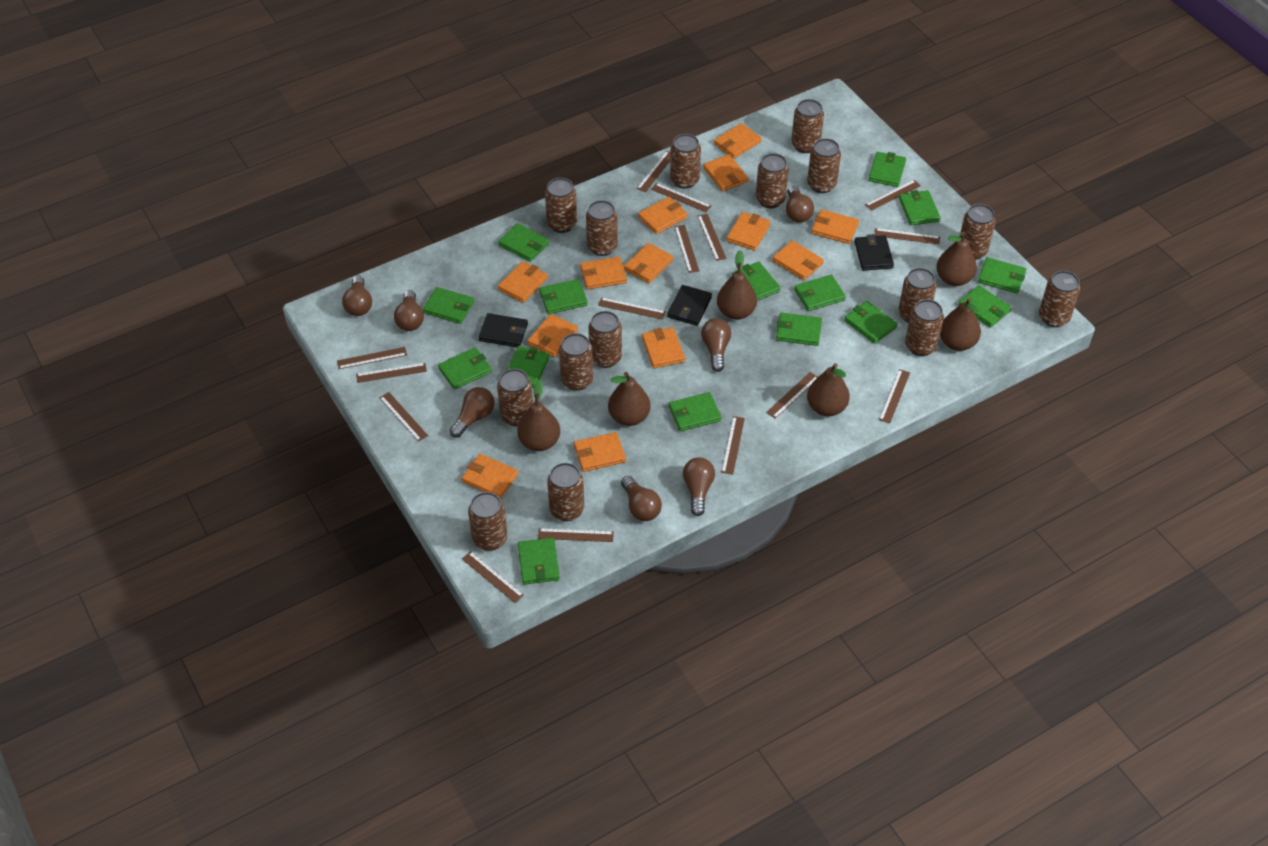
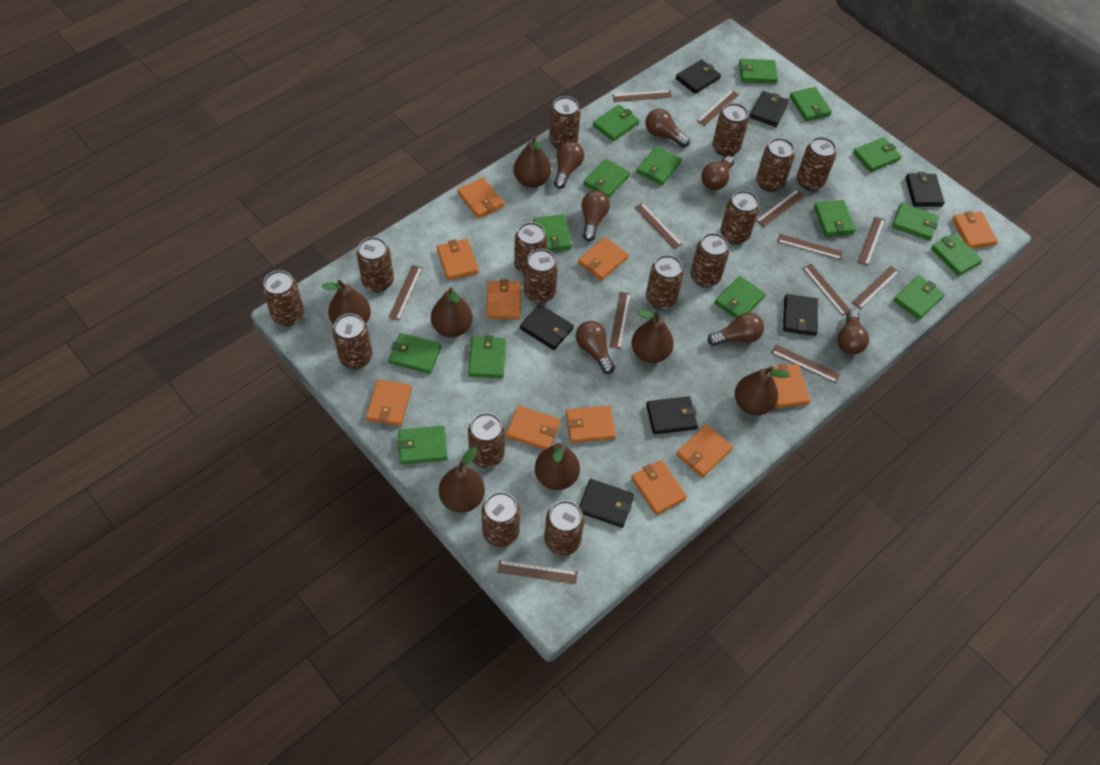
black wallet: 3 -> 7
brown pear: 6 -> 7
brown ruler: 15 -> 12
orange wallet: 13 -> 11

